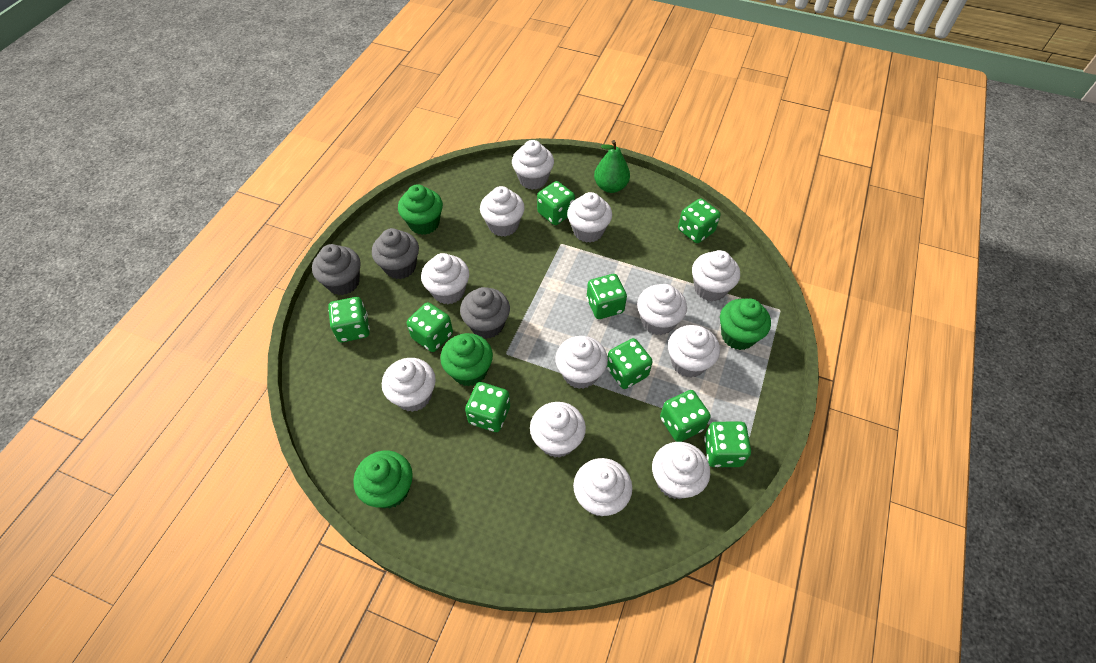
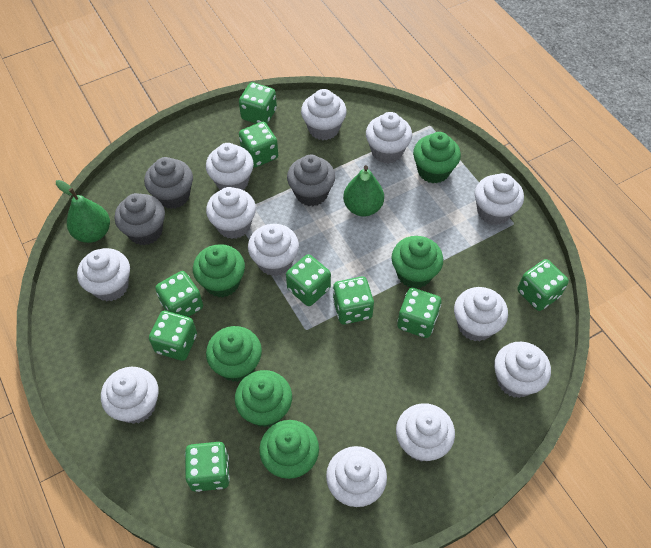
green cupcake: 4 -> 6
green pear: 1 -> 2

